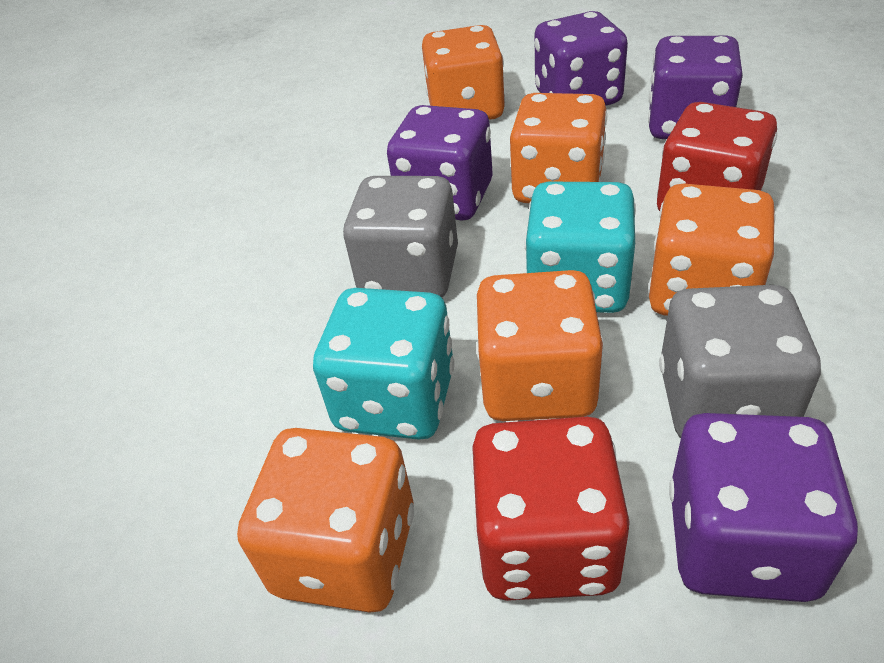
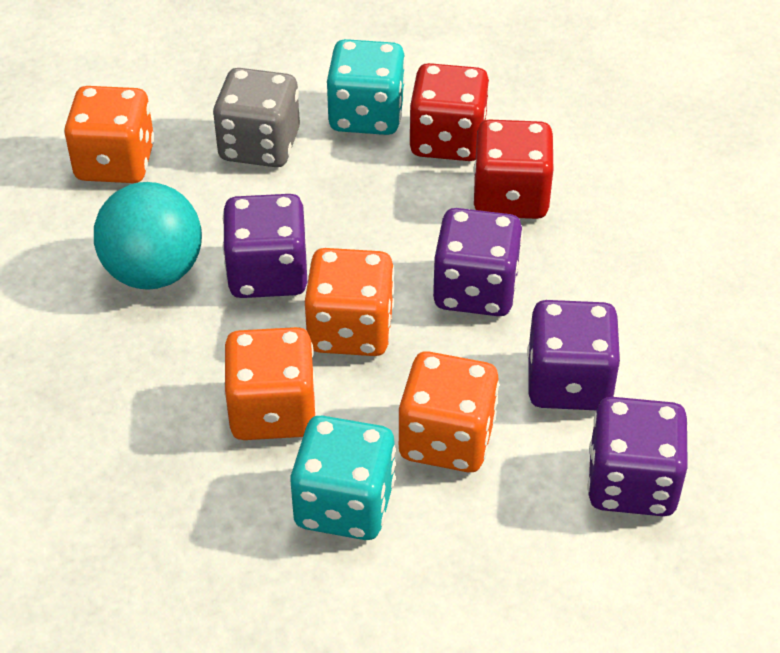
grey dice: 2 -> 1
orange dice: 5 -> 4
turquoise ball: 0 -> 1

